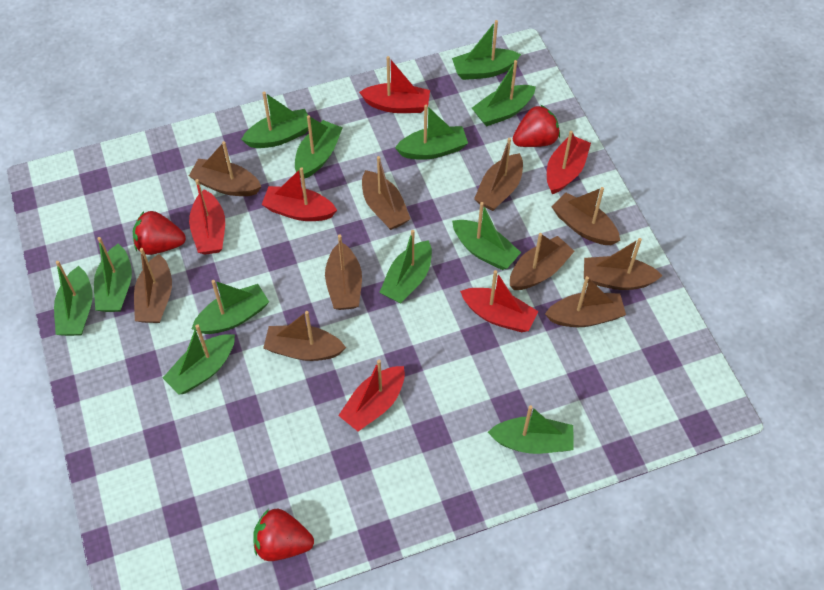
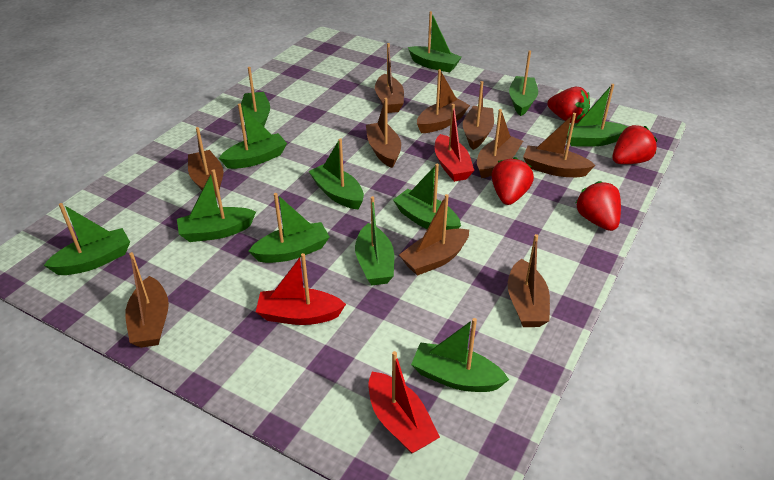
red boat: 6 -> 3
red strawberry: 3 -> 4

